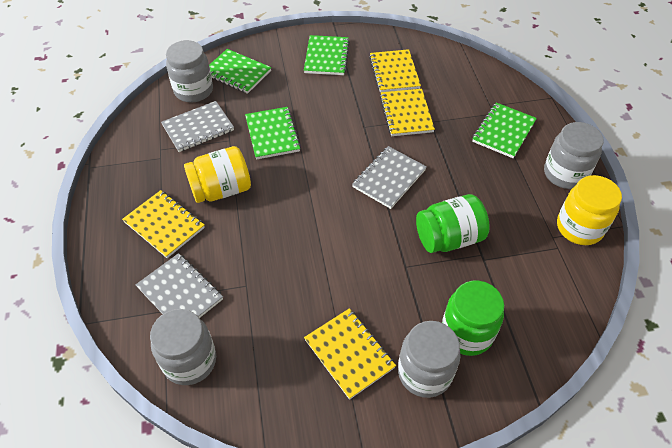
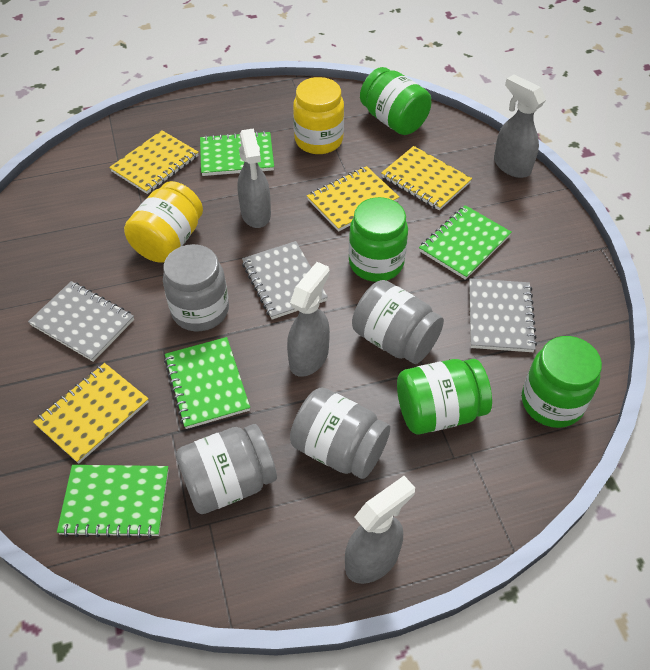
green jar: 2 -> 4
grey spray bottle: 0 -> 4

